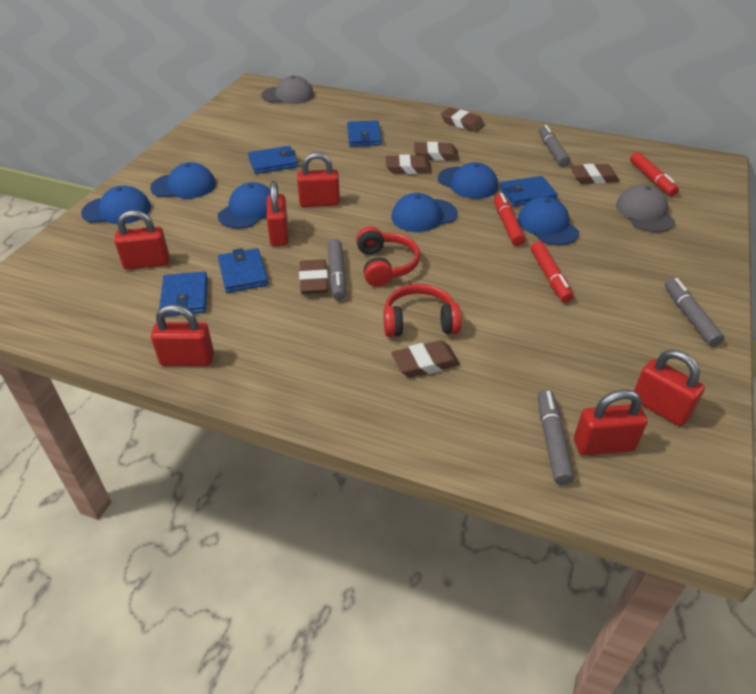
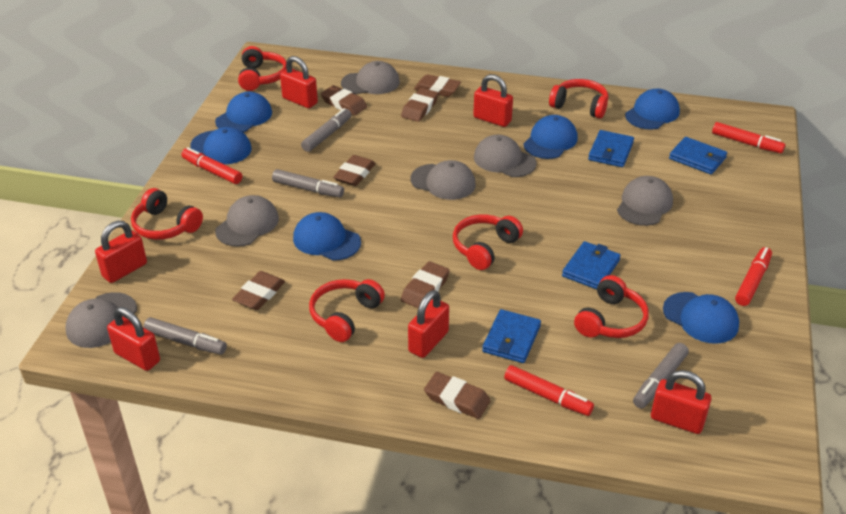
blue wallet: 5 -> 4
brown eraser: 6 -> 7
grey cap: 2 -> 6
red headphones: 2 -> 6
red marker: 3 -> 4

